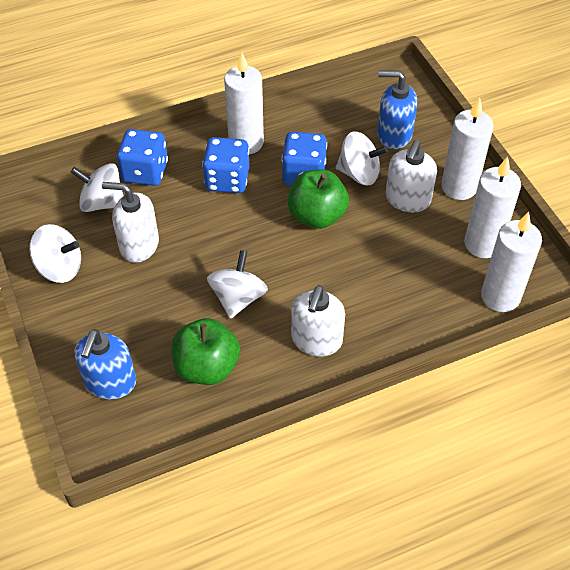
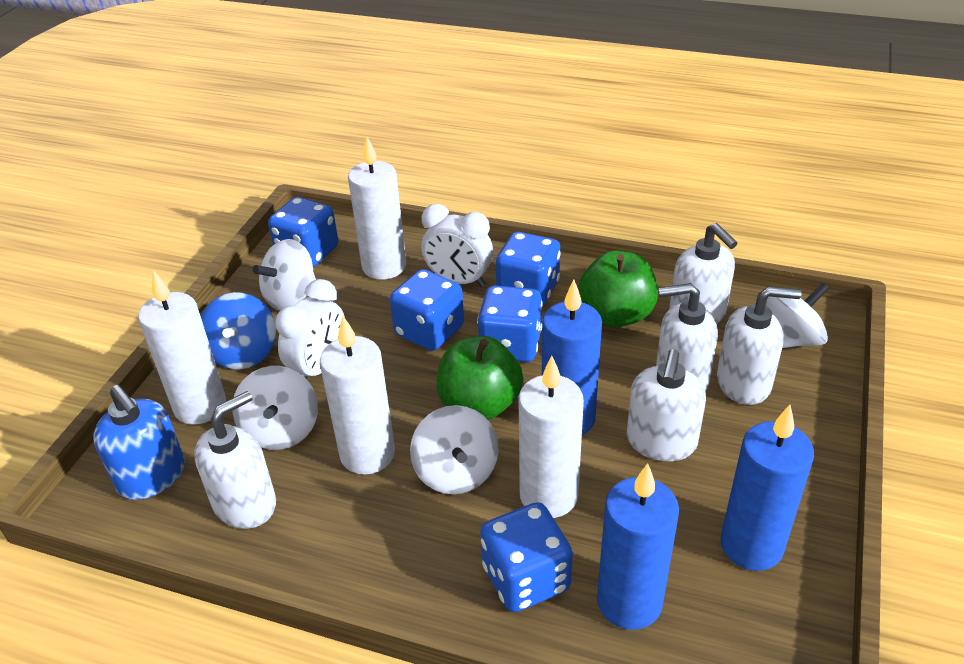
blue candle: 0 -> 3
blue dice: 3 -> 5
blue soap dispenser: 2 -> 1
blue spinning top: 0 -> 1
white clock: 0 -> 2
white soap dispenser: 3 -> 5

